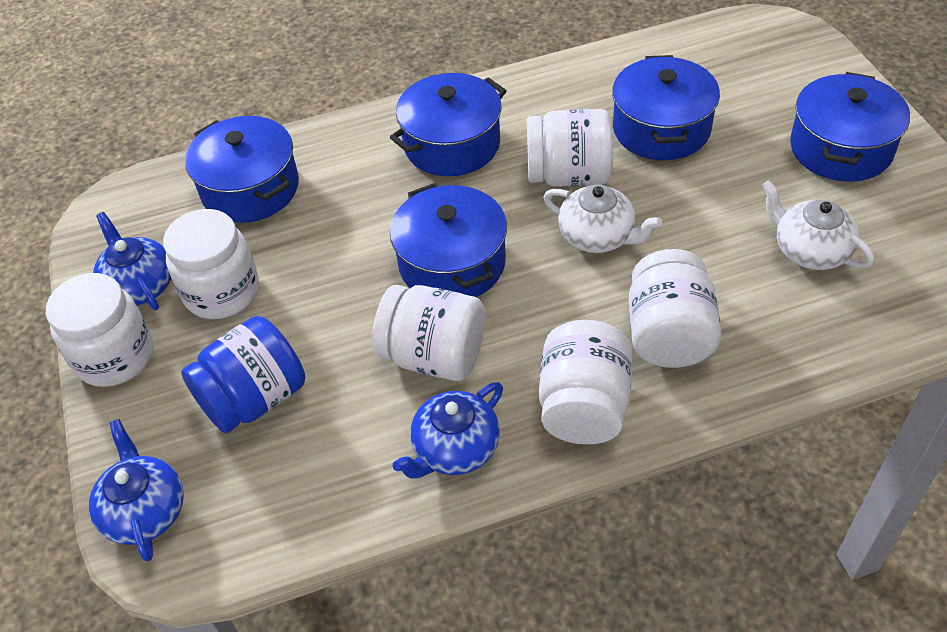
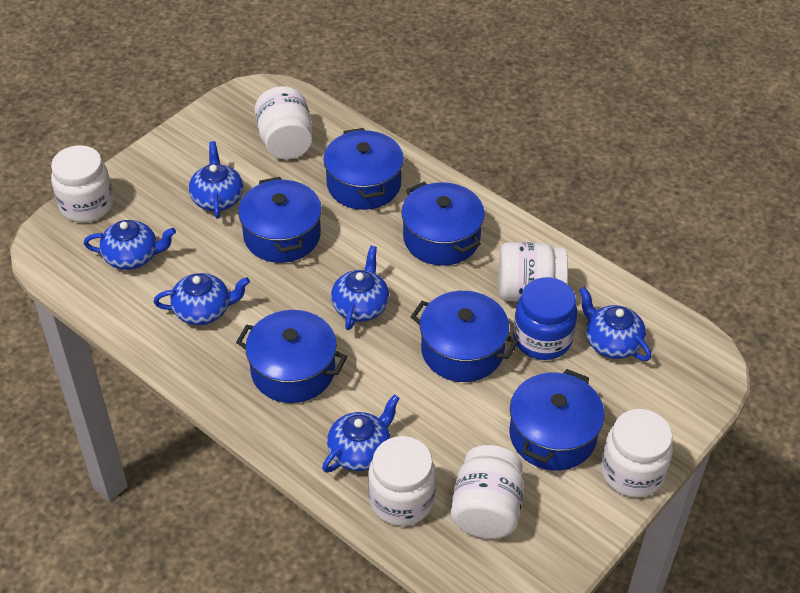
blue pot: 5 -> 6
blue teapot: 3 -> 6
white teapot: 2 -> 0

